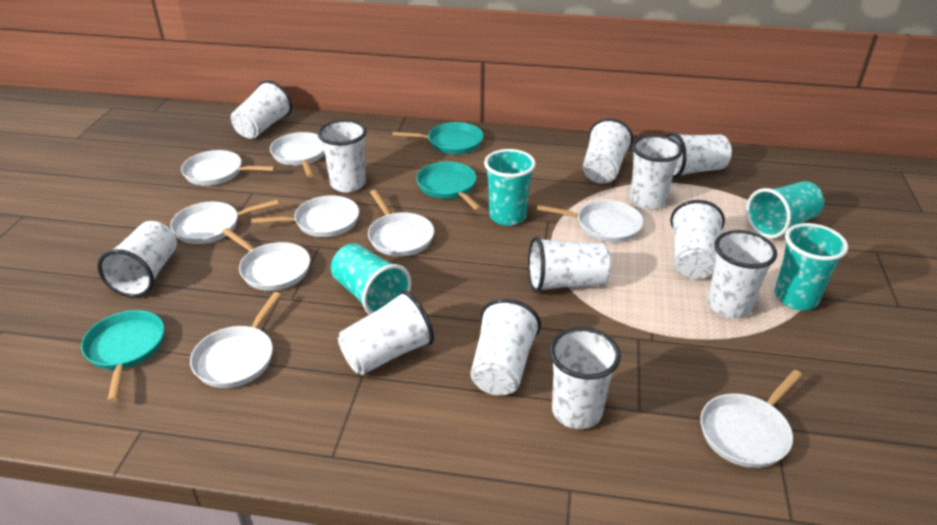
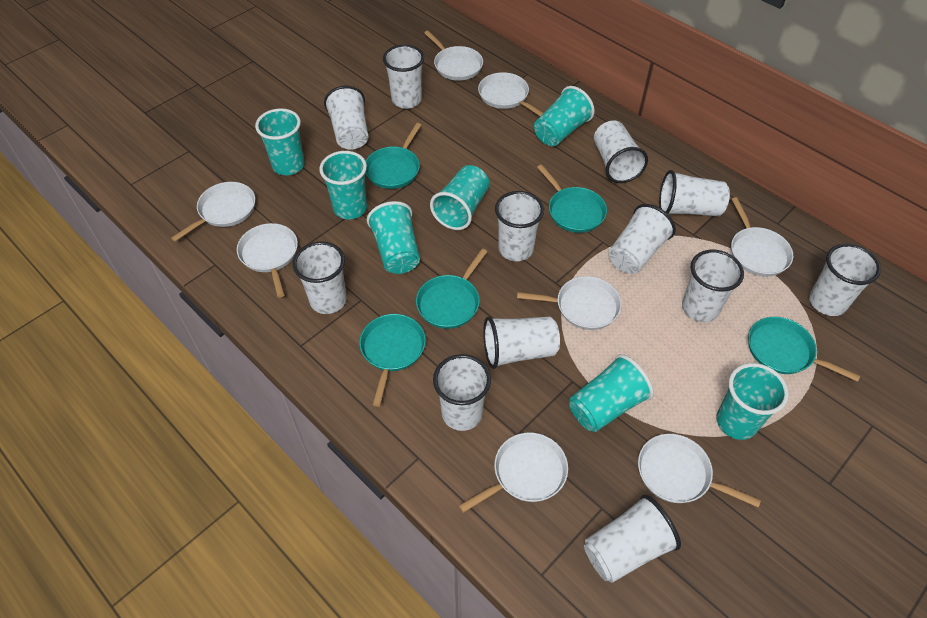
turquoise cup: 4 -> 7
turquoise pan: 3 -> 5
white pan: 9 -> 8

